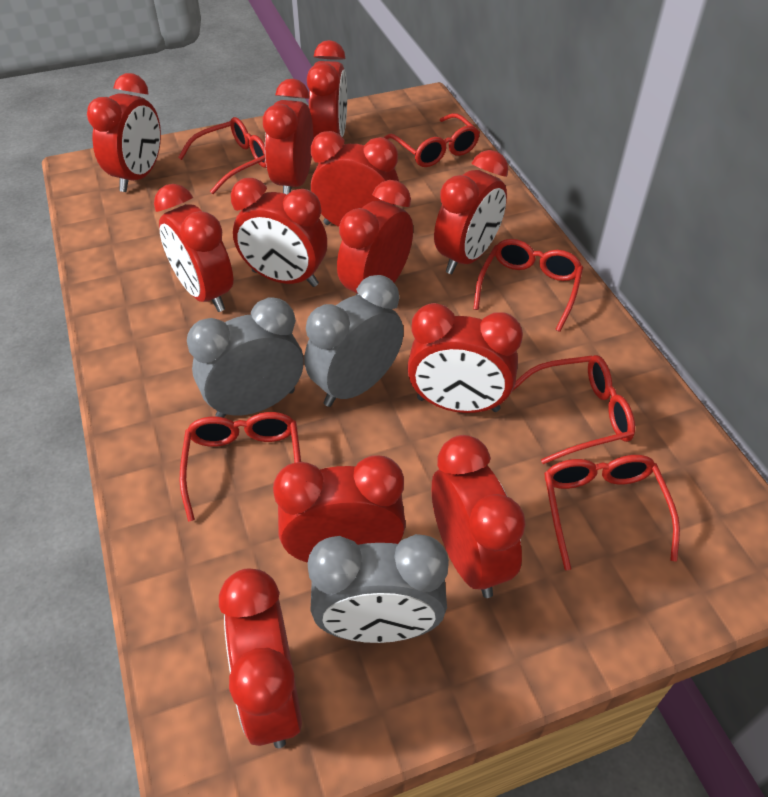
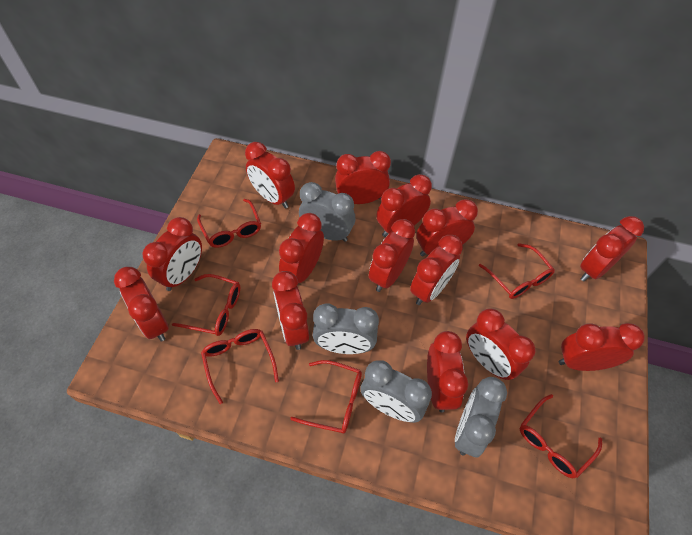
grey clock: 3 -> 4
red clock: 12 -> 14

